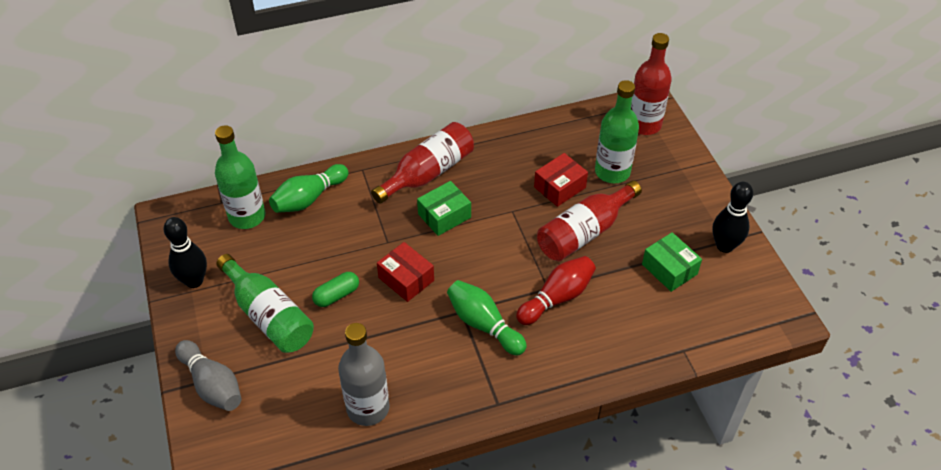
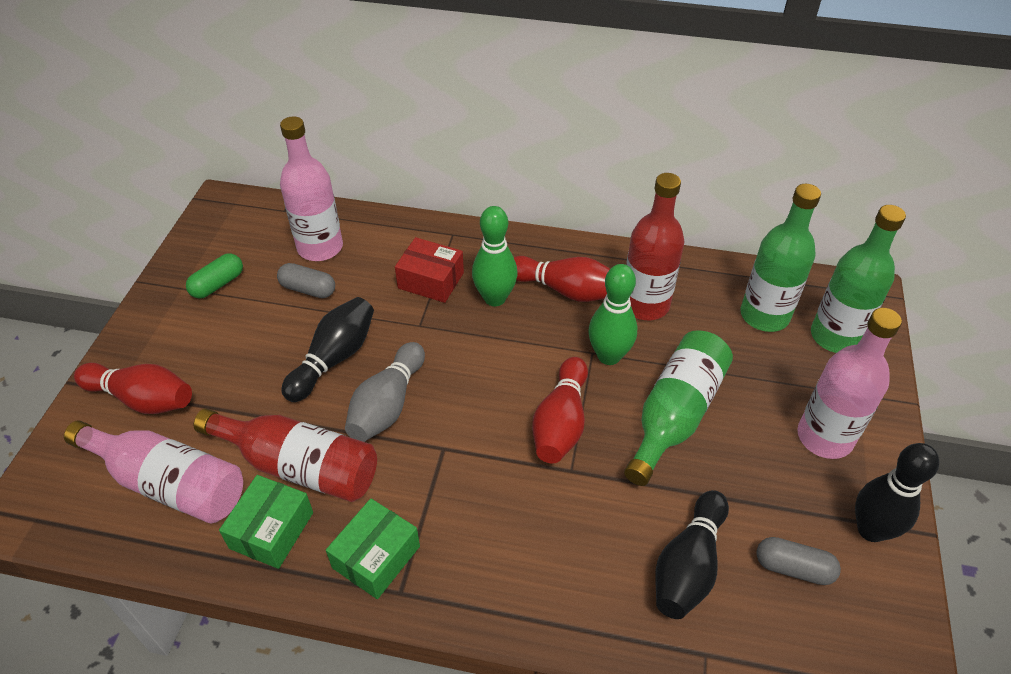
black bowling pin: 2 -> 3
grey bottle: 1 -> 0
grey capsule: 0 -> 2
pink bottle: 0 -> 3
red bottle: 3 -> 2
red bowling pin: 1 -> 3
red box: 2 -> 1

